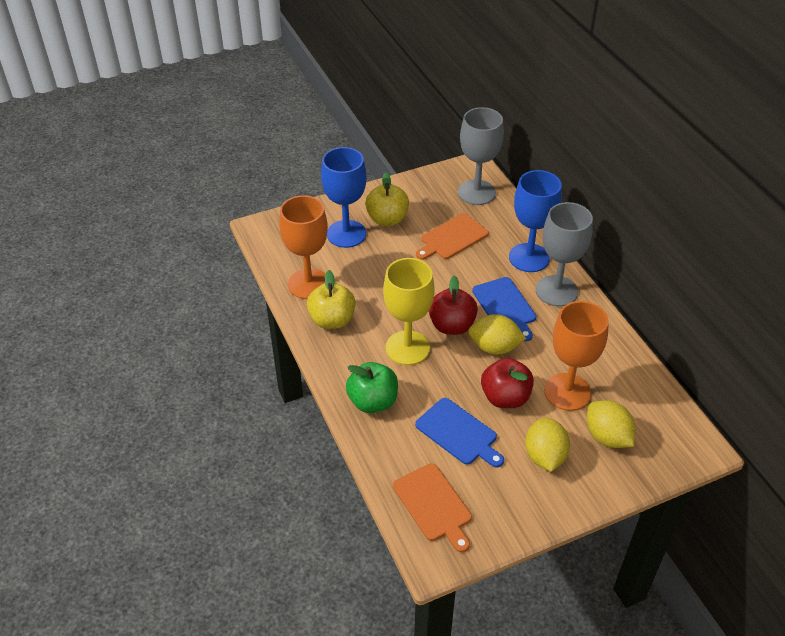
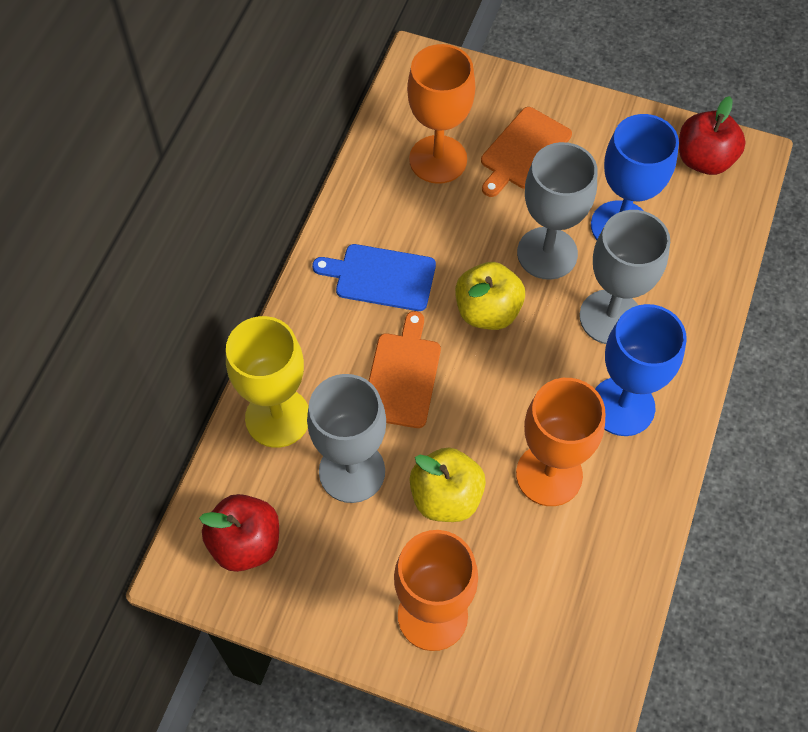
blue cutting board: 2 -> 1
green apple: 1 -> 0
grey goblet: 2 -> 3
orange goblet: 2 -> 3
yellow lemon: 3 -> 0

